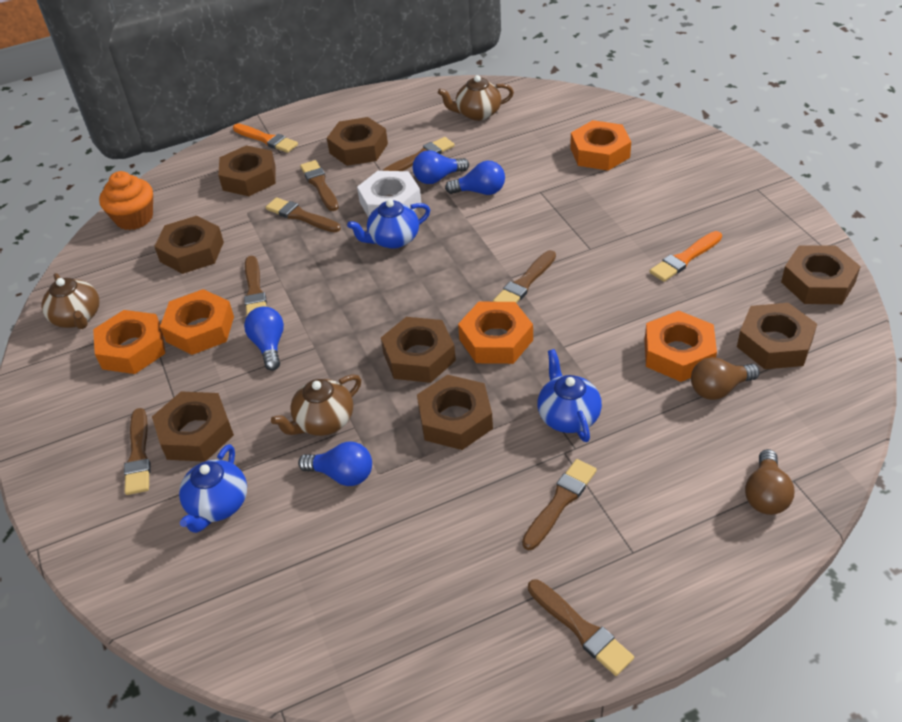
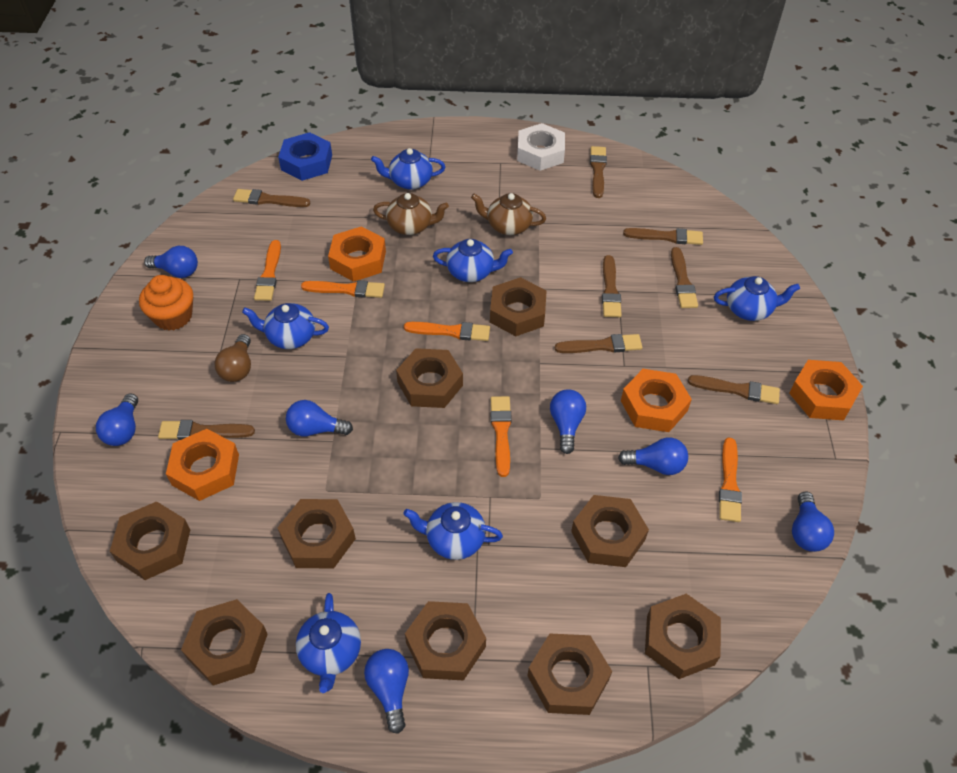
blue light bulb: 4 -> 7
blue nut: 0 -> 1
blue teapot: 3 -> 6
brown light bulb: 2 -> 1
brown nut: 8 -> 9
brown teapot: 3 -> 2
orange brush: 2 -> 5
orange nut: 5 -> 4

